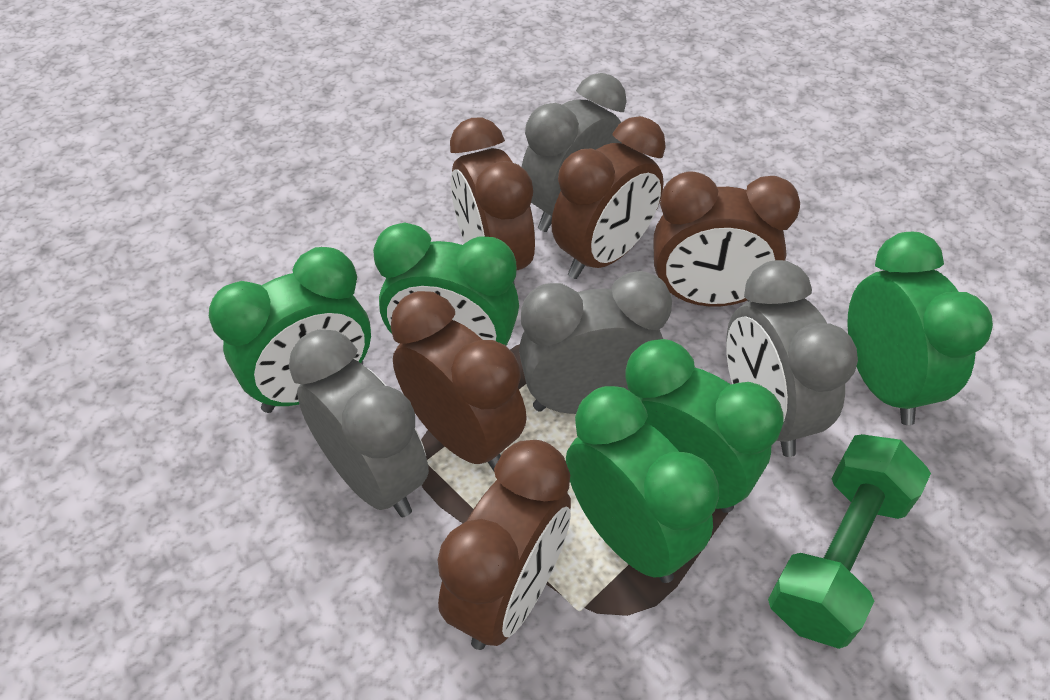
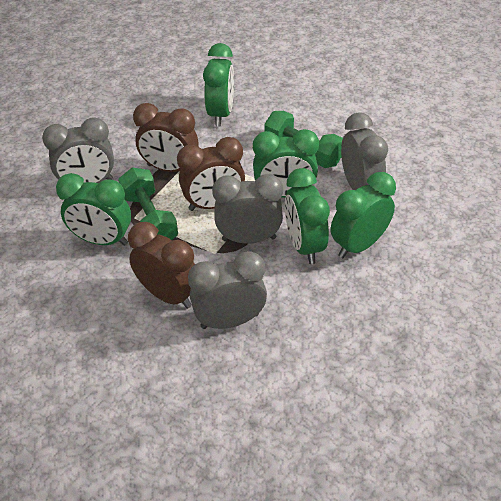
brown clock: 5 -> 3
green dumbbell: 1 -> 2

